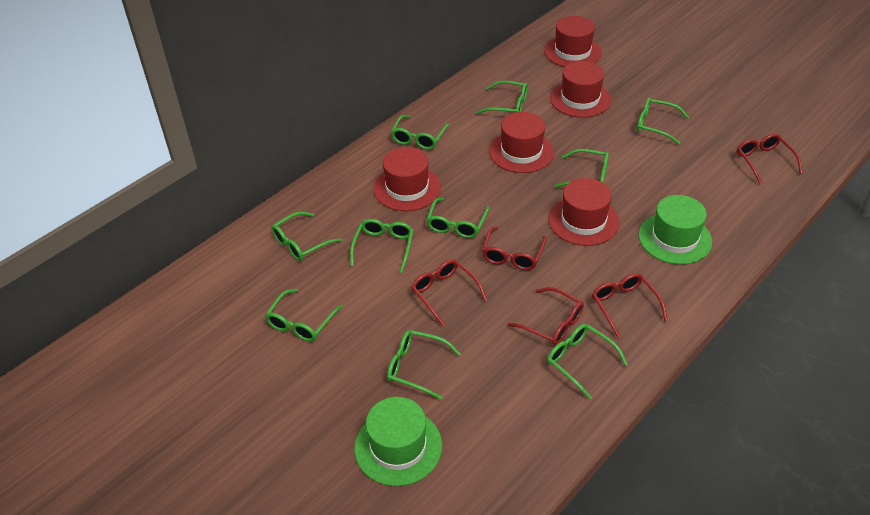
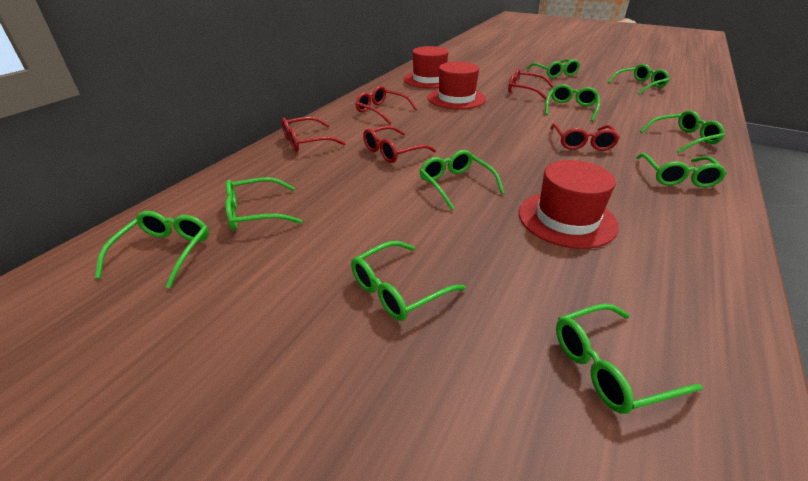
green hat: 2 -> 0
red hat: 5 -> 3

